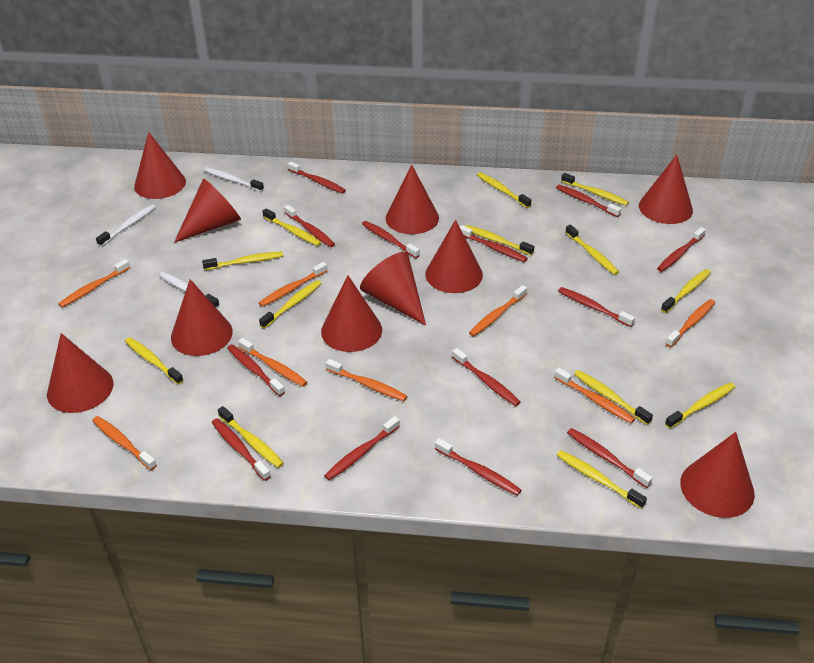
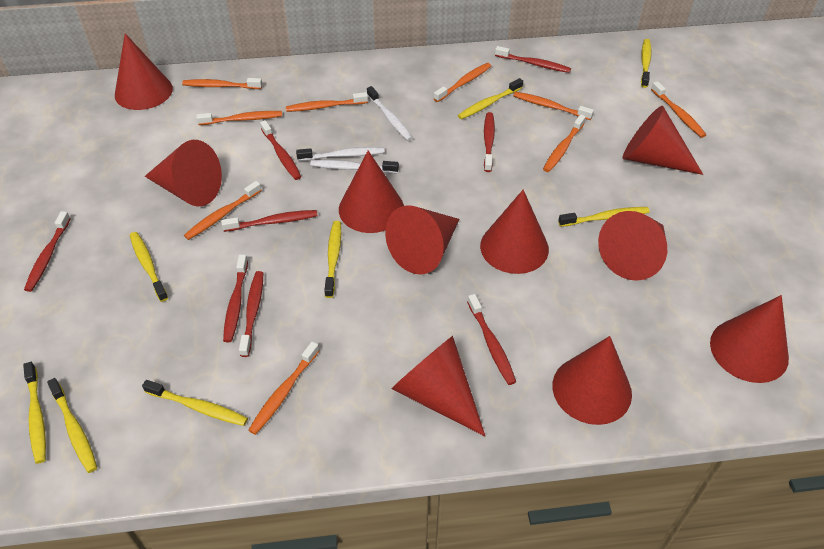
orange toothbrush: 8 -> 9
red toothbrush: 13 -> 8
yellow toothbrush: 13 -> 8

